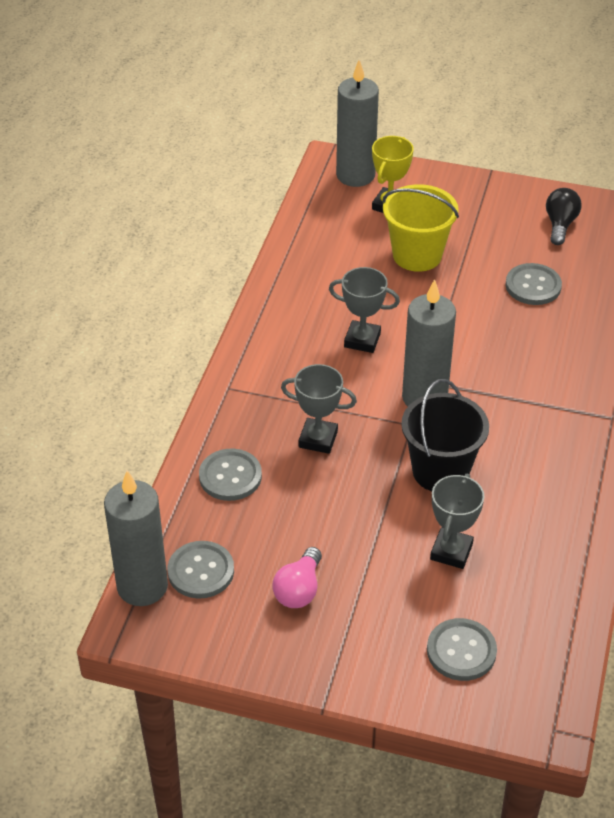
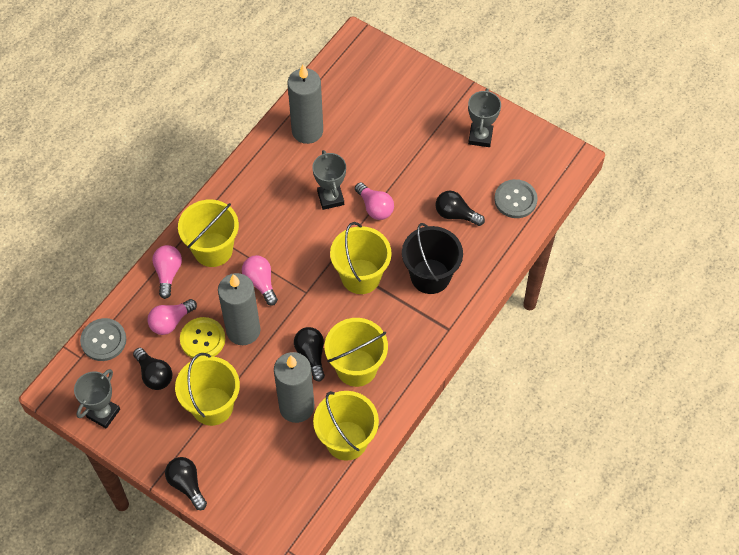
black light bulb: 1 -> 4
grey button: 4 -> 2
pink light bulb: 1 -> 4
yellow bucket: 1 -> 5
yellow button: 0 -> 1
yellow trophy: 1 -> 0

